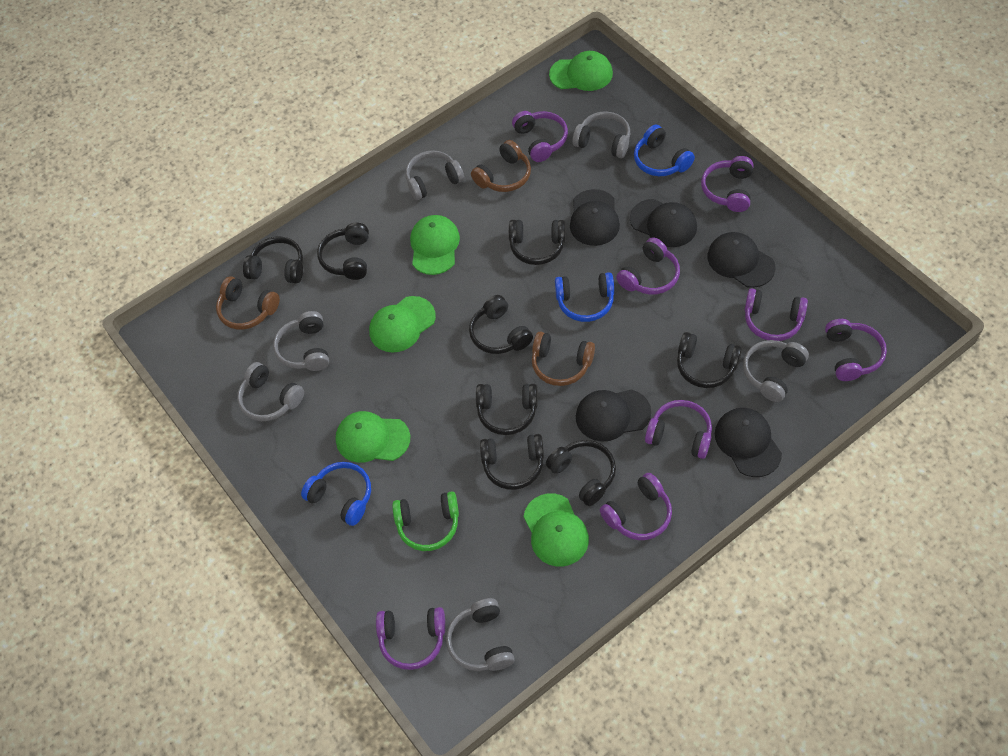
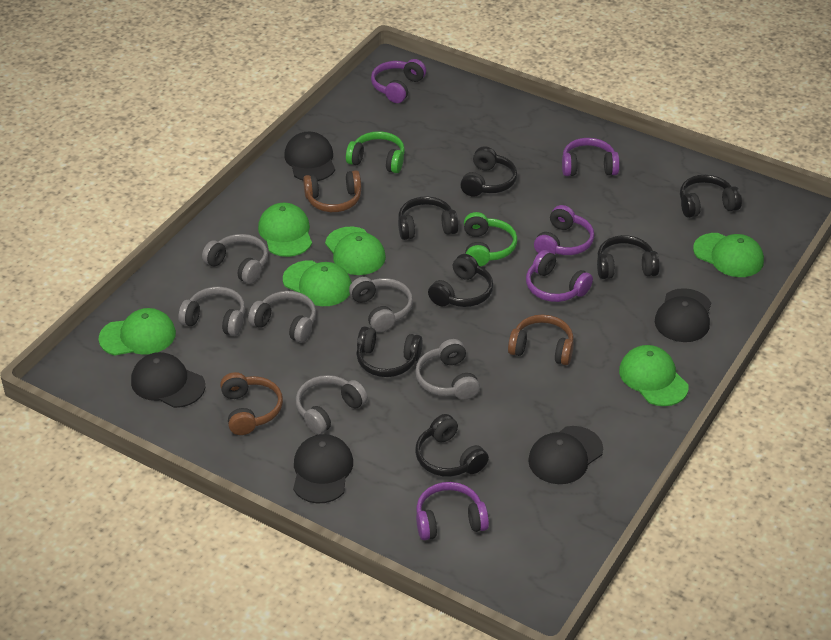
black headphones: 8 -> 7
blue headphones: 3 -> 0
green cap: 5 -> 6
green headphones: 1 -> 2
purple headphones: 8 -> 5

